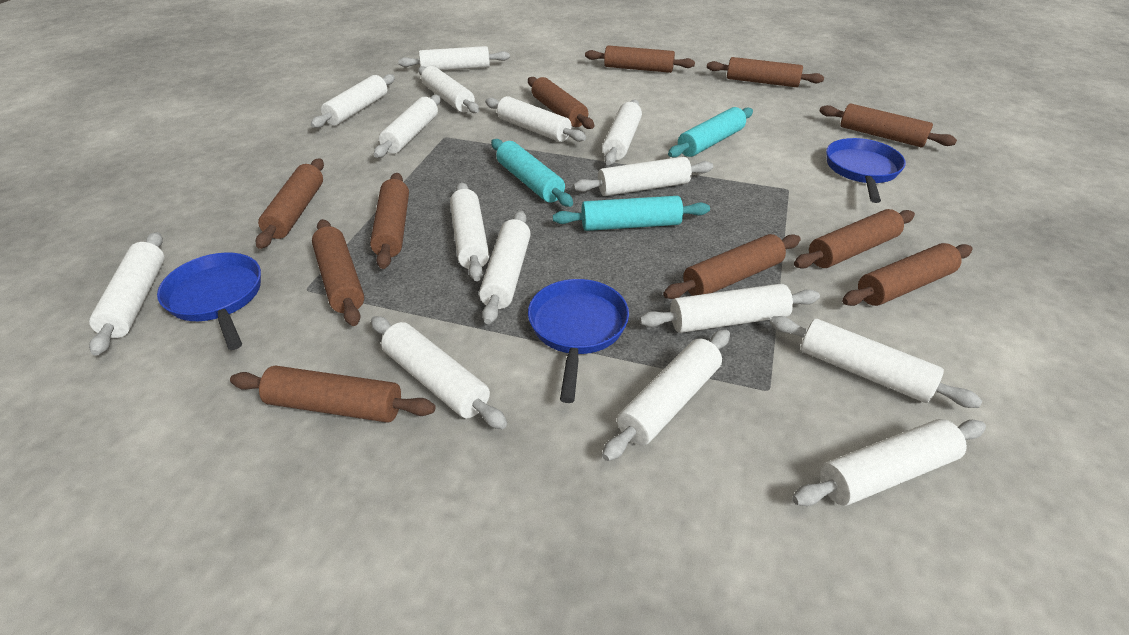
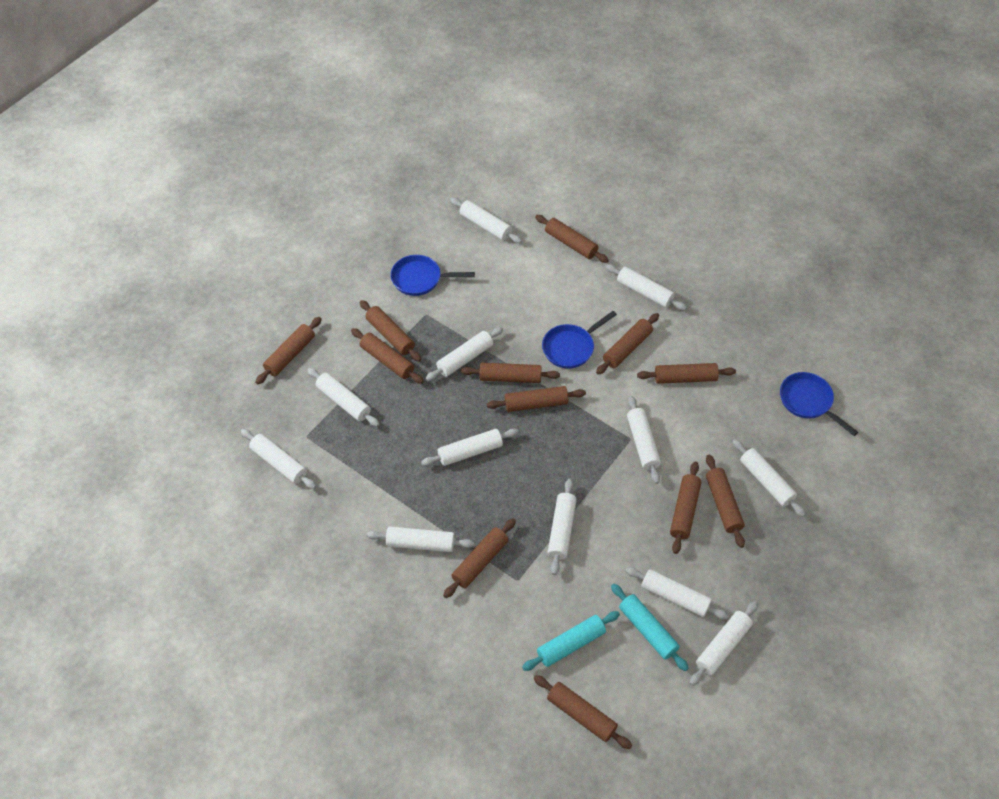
brown rolling pin: 11 -> 12
turquoise rolling pin: 3 -> 2
white rolling pin: 15 -> 12

